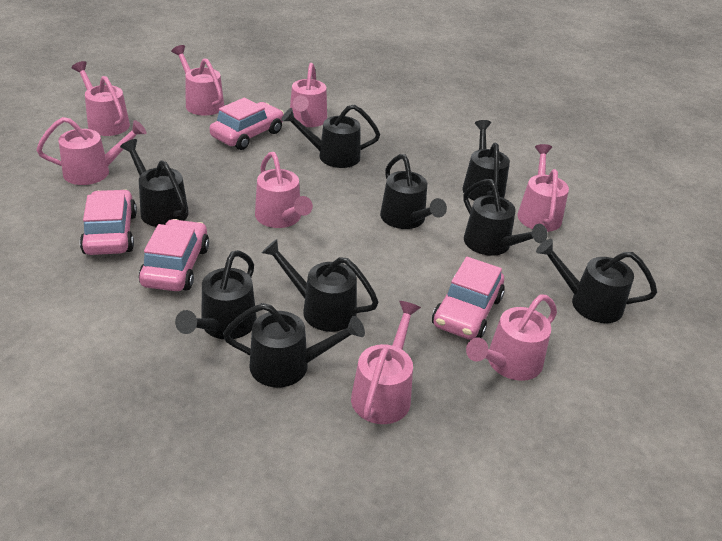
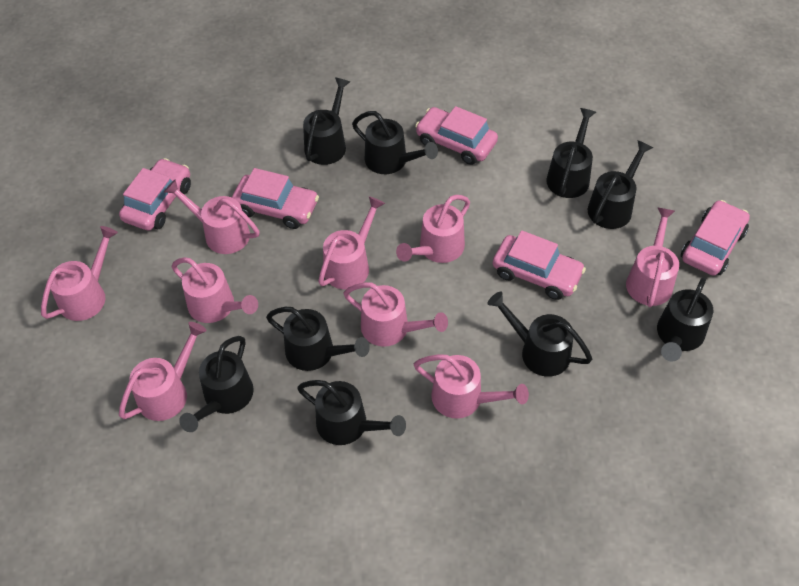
pink car: 4 -> 5
pink watering can: 8 -> 9

